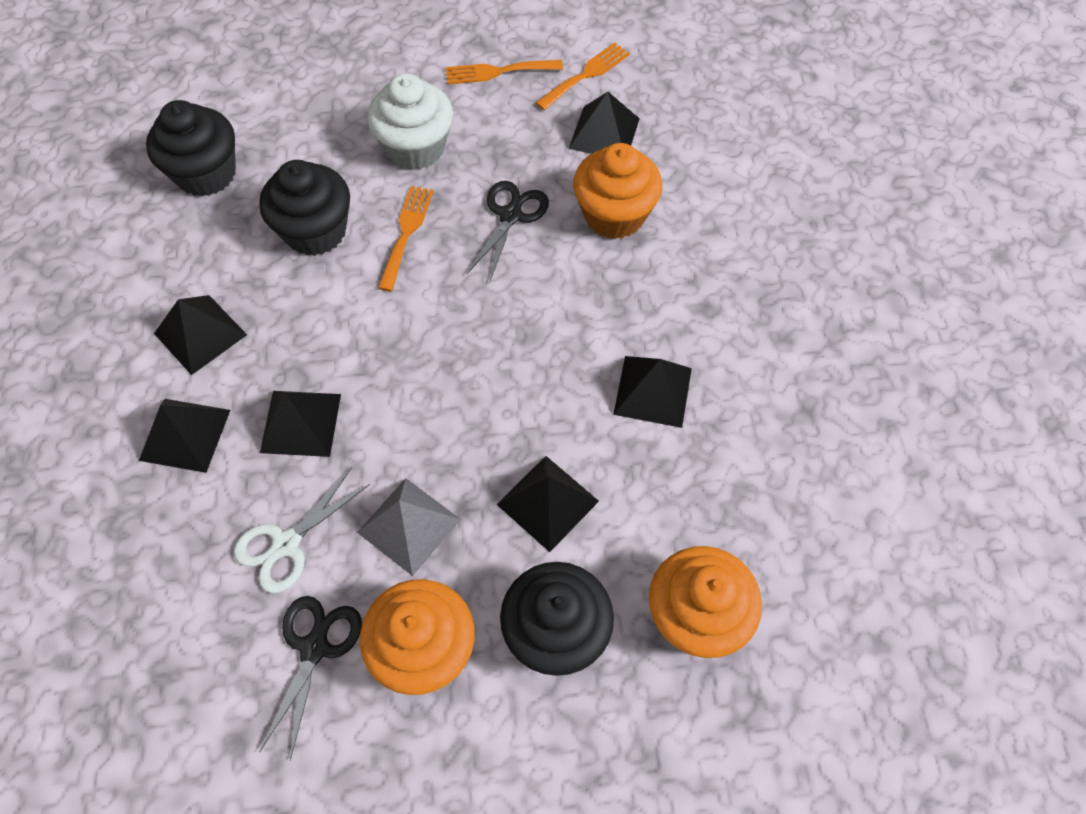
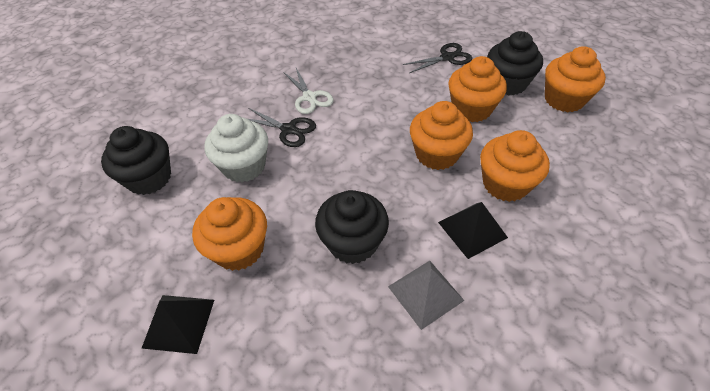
black pyramid: 6 -> 2
orange cupcake: 3 -> 5
orange fork: 3 -> 0

